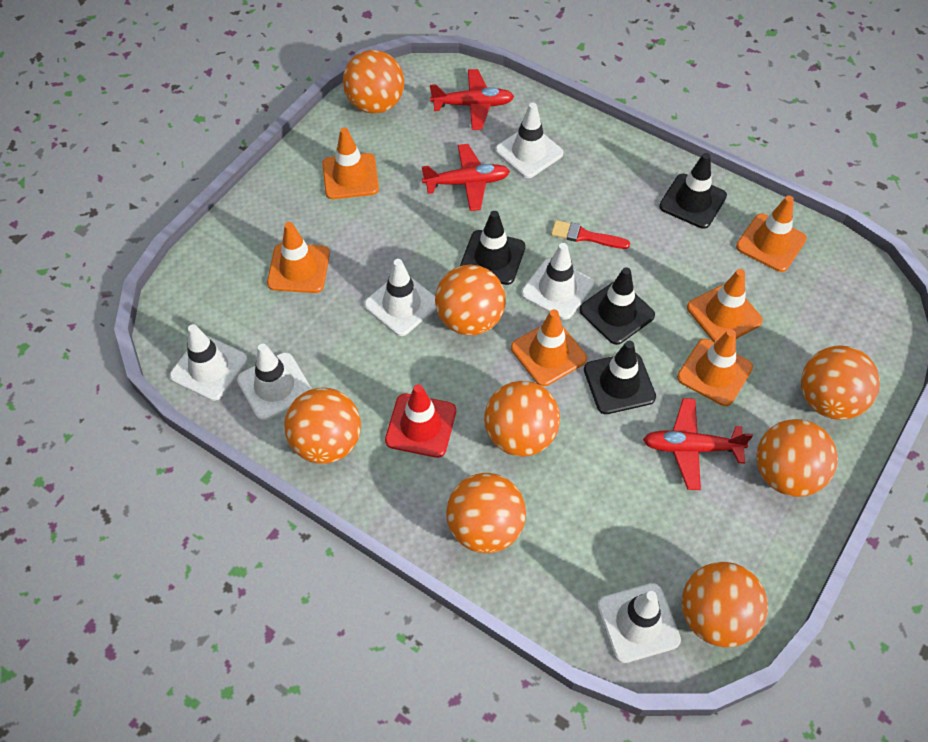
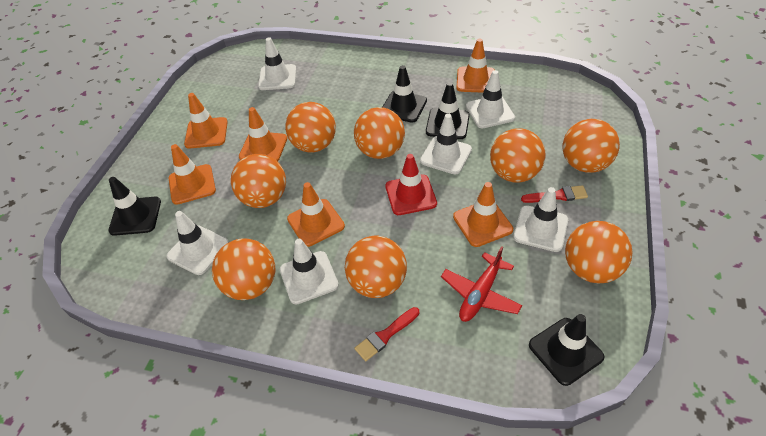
red brush: 1 -> 2
red plane: 3 -> 1

